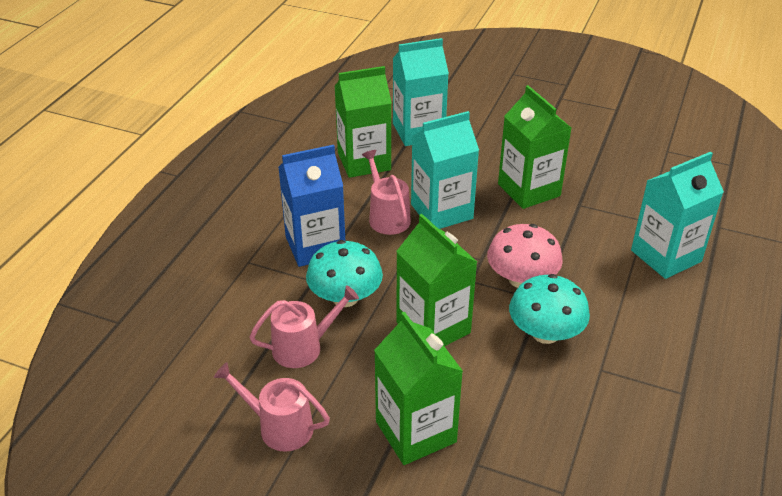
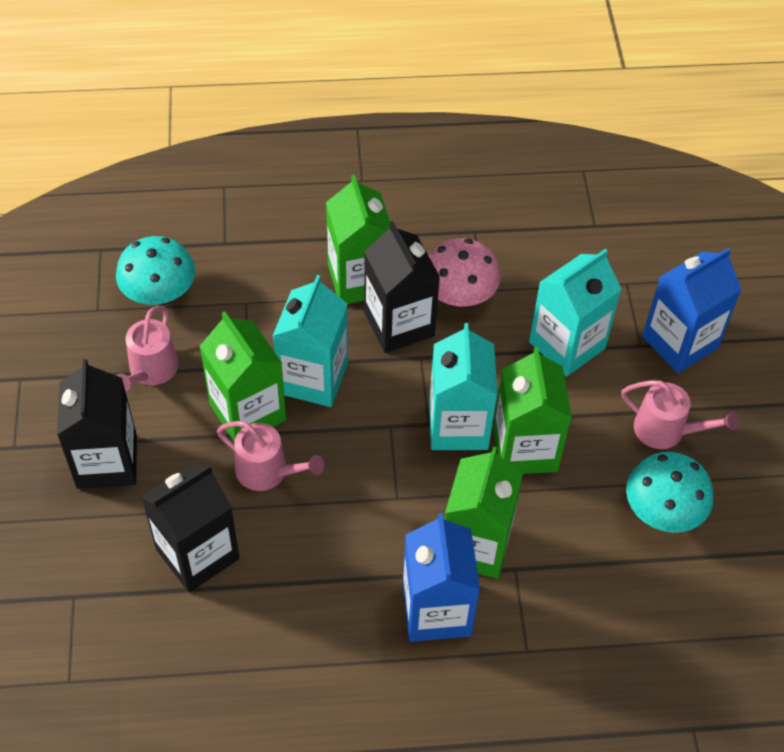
black carton: 0 -> 3
blue carton: 1 -> 2

